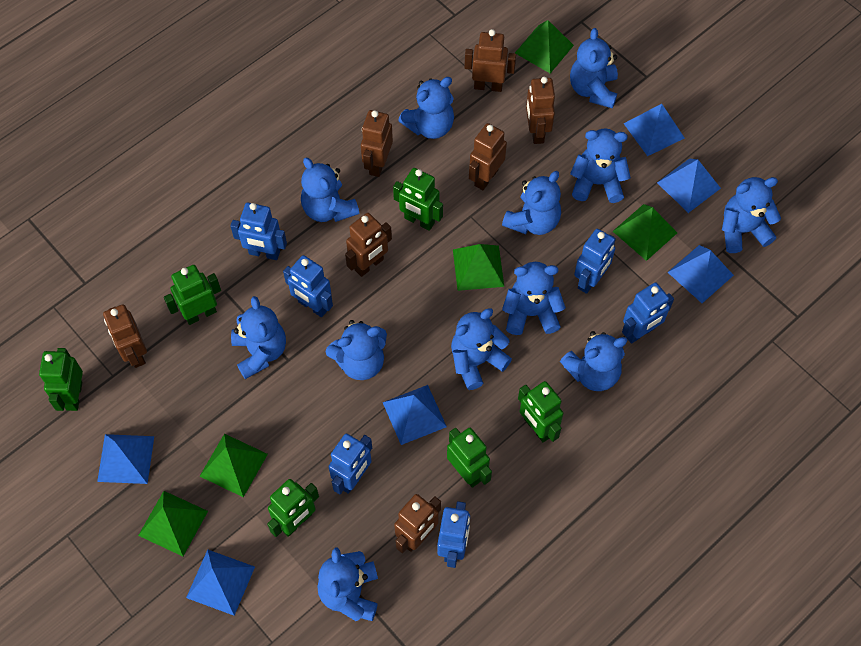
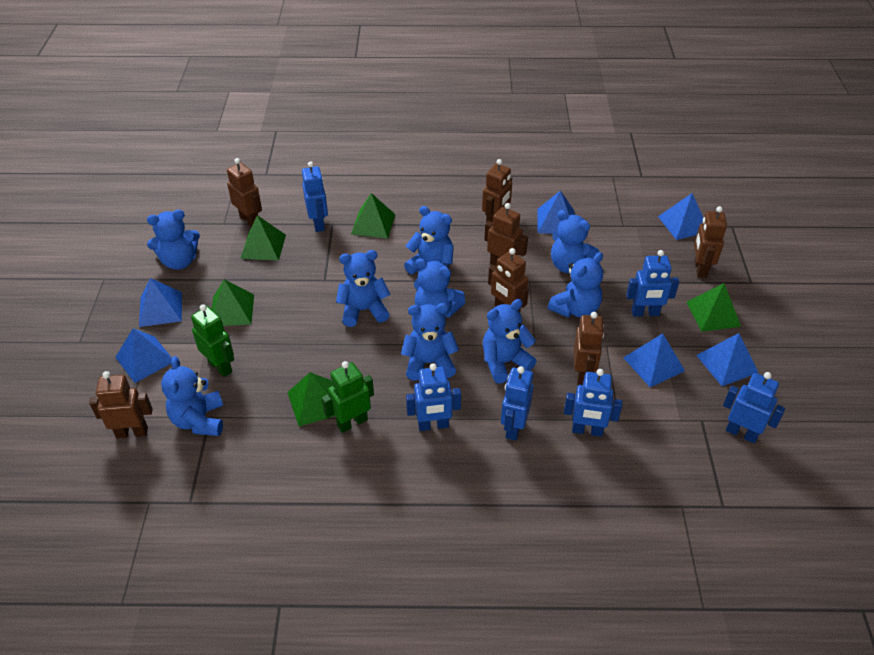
blue teddy bear: 12 -> 9
green robot: 6 -> 2

